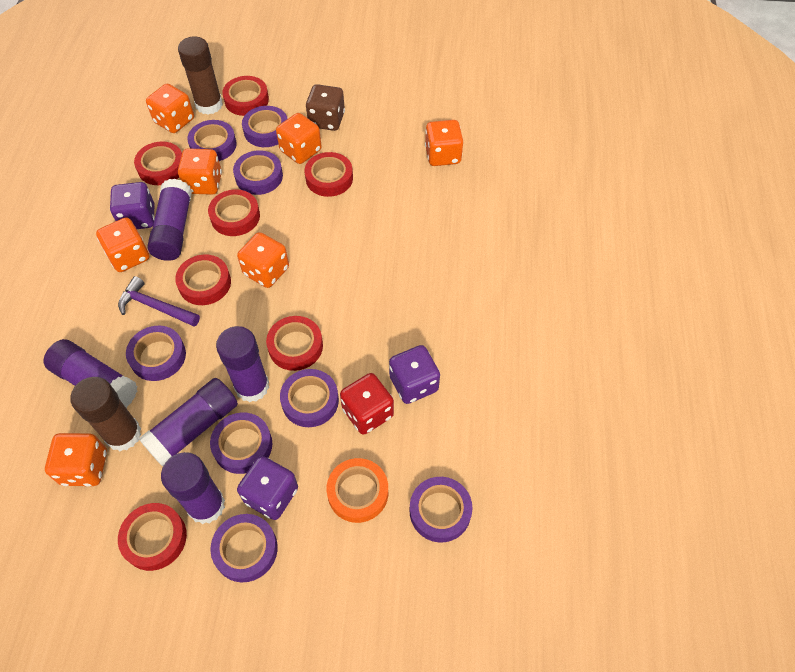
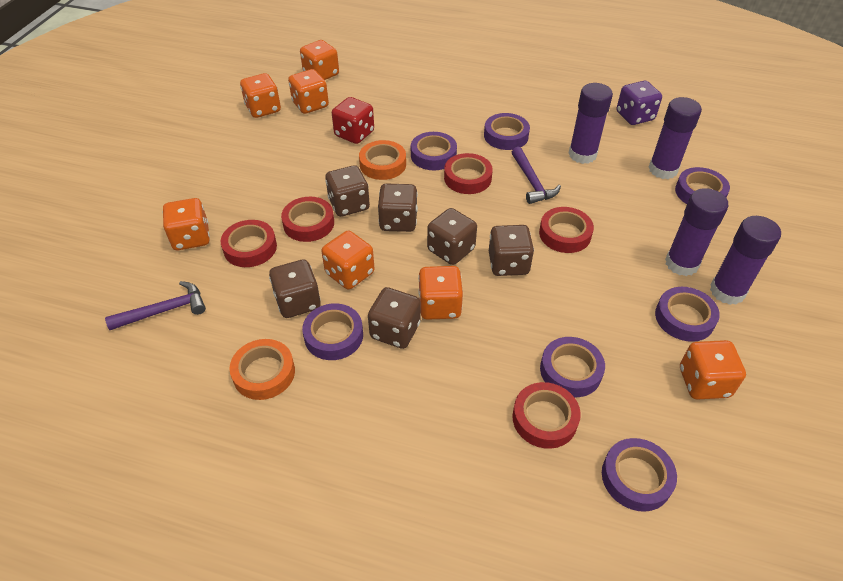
brown dice: 1 -> 6
brown glue stick: 2 -> 0
orange tape: 1 -> 2
purple dice: 3 -> 1
purple glue stick: 5 -> 4
purple hammer: 1 -> 2
purple tape: 8 -> 7
red tape: 7 -> 5

